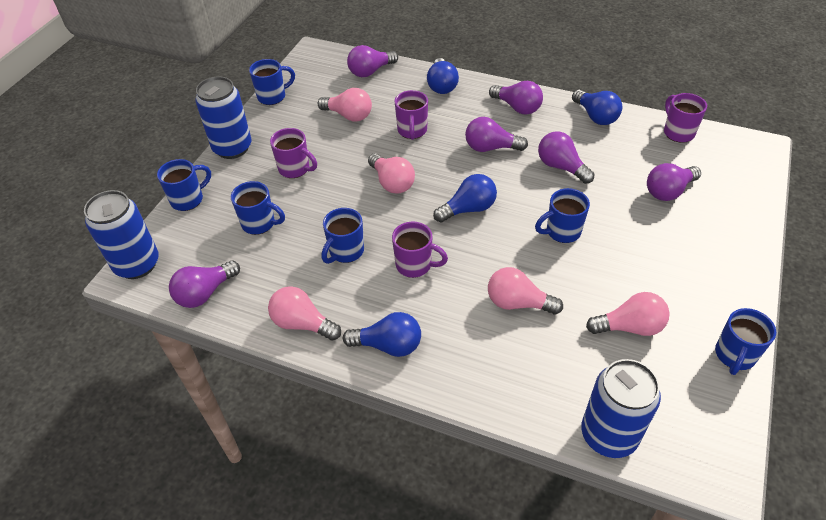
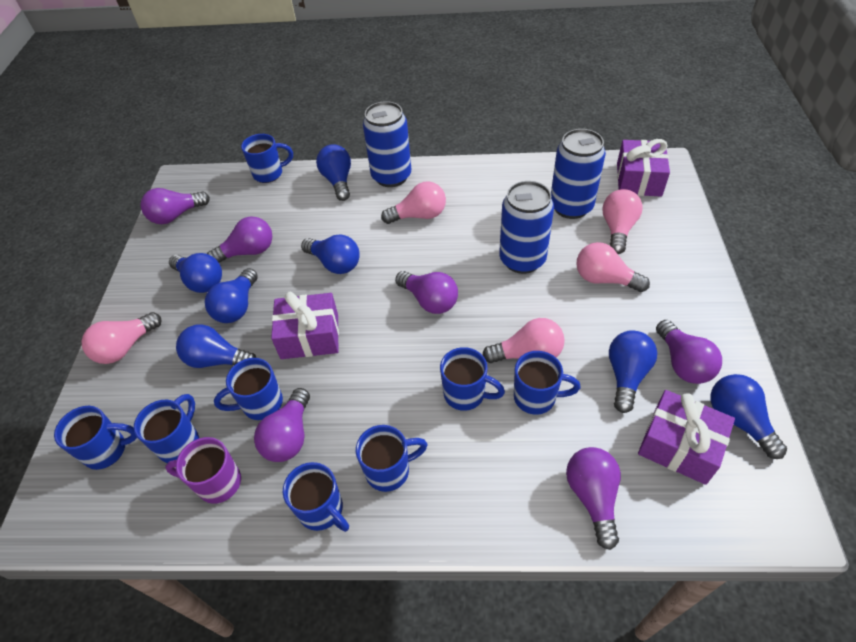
blue light bulb: 4 -> 7
blue mug: 6 -> 8
purple gift: 0 -> 3
purple mug: 4 -> 1

